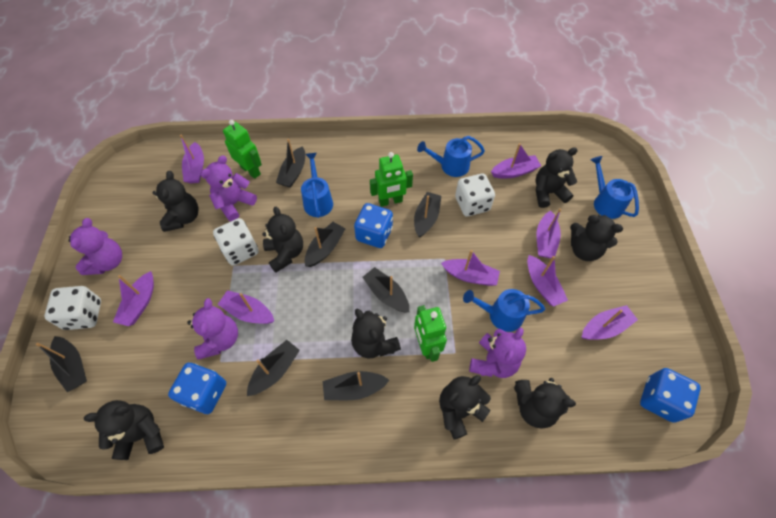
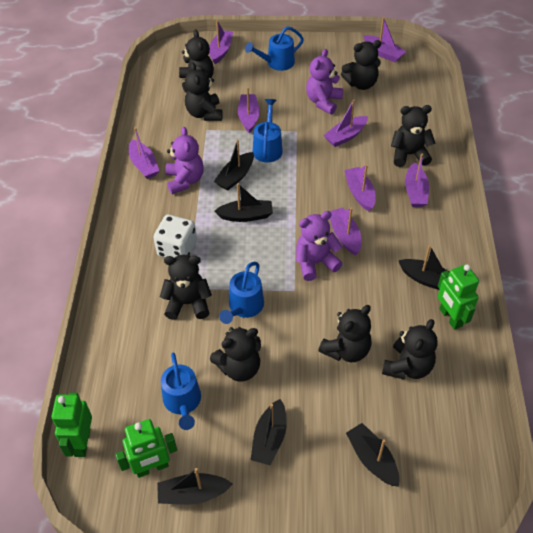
black boat: 7 -> 6
blue dice: 3 -> 0
purple teddy bear: 4 -> 3
white dice: 3 -> 1

